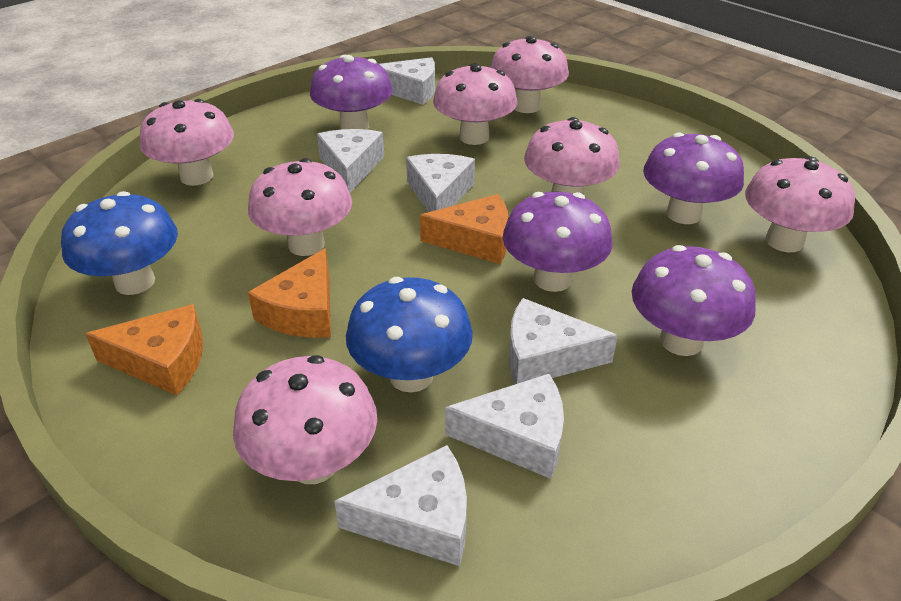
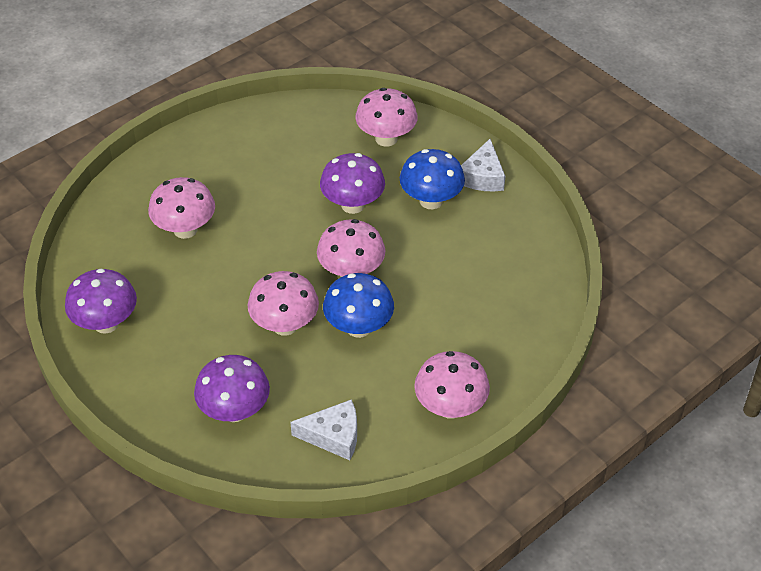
orange cheese: 3 -> 0
pink mushroom: 7 -> 5
purple mushroom: 4 -> 3
white cheese: 6 -> 2

